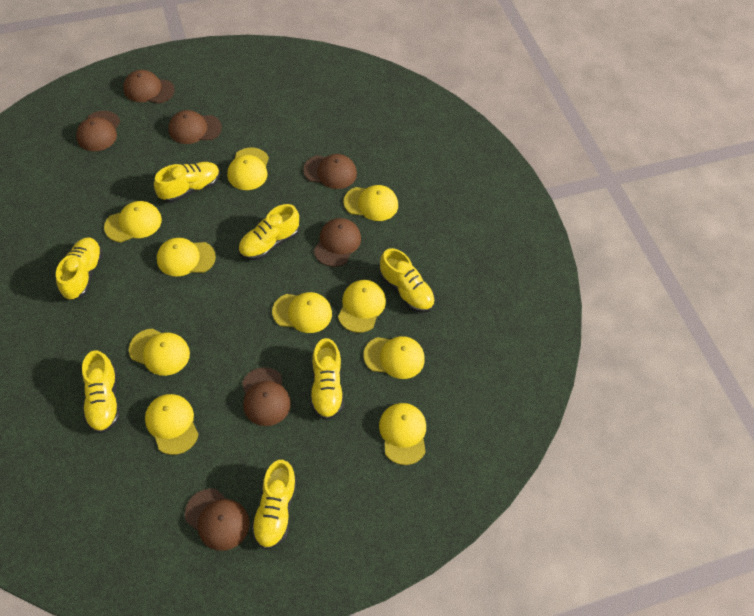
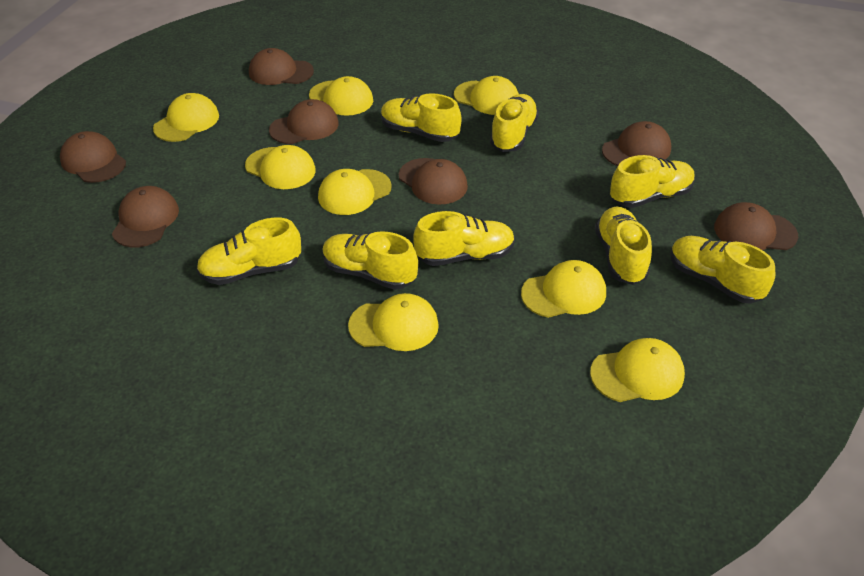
yellow cap: 10 -> 8
yellow shoe: 7 -> 8

